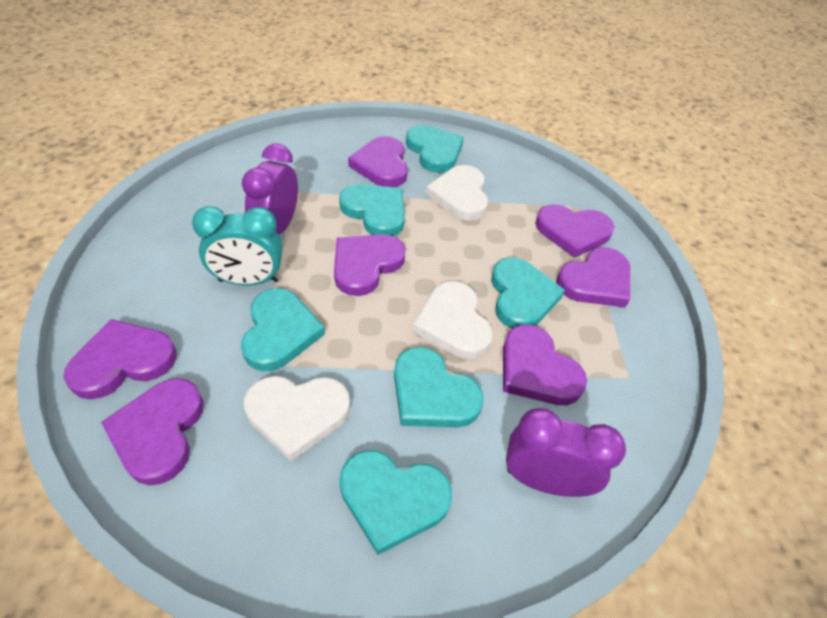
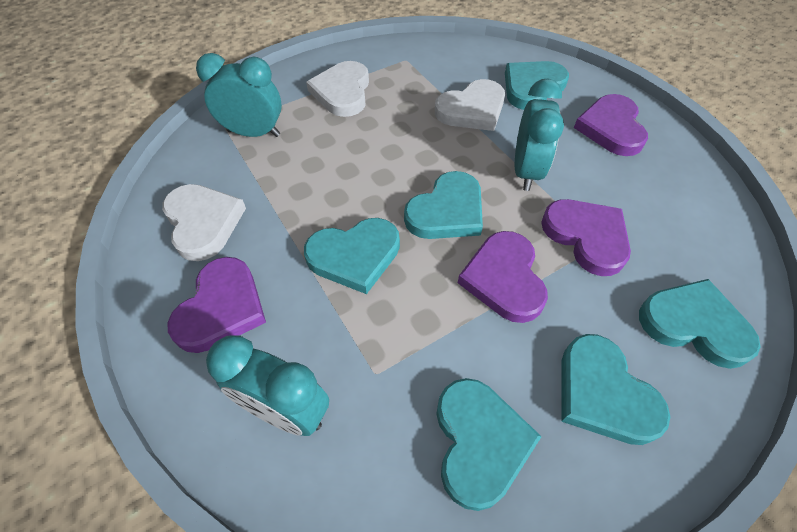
purple clock: 2 -> 0
purple heart: 7 -> 4
turquoise clock: 1 -> 3

